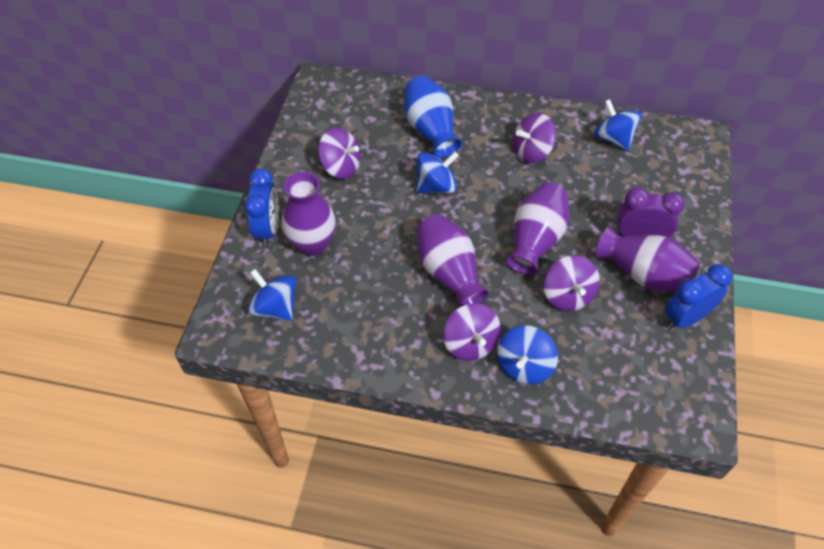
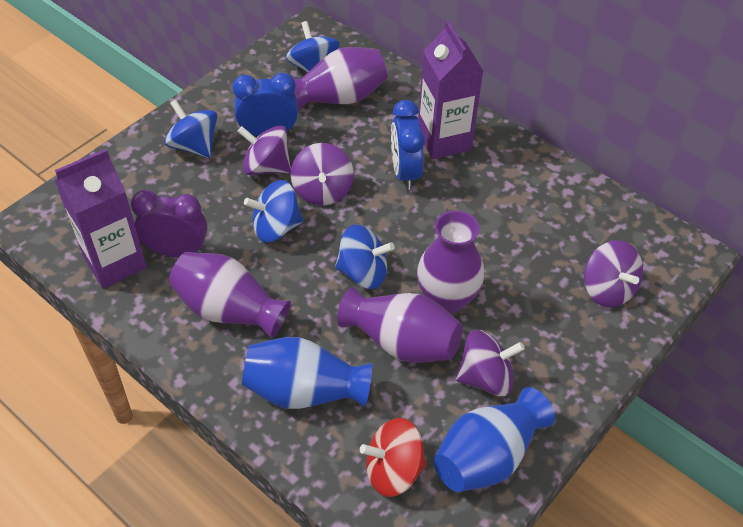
blue vase: 1 -> 2
purple carton: 0 -> 2
red spinning top: 0 -> 1

